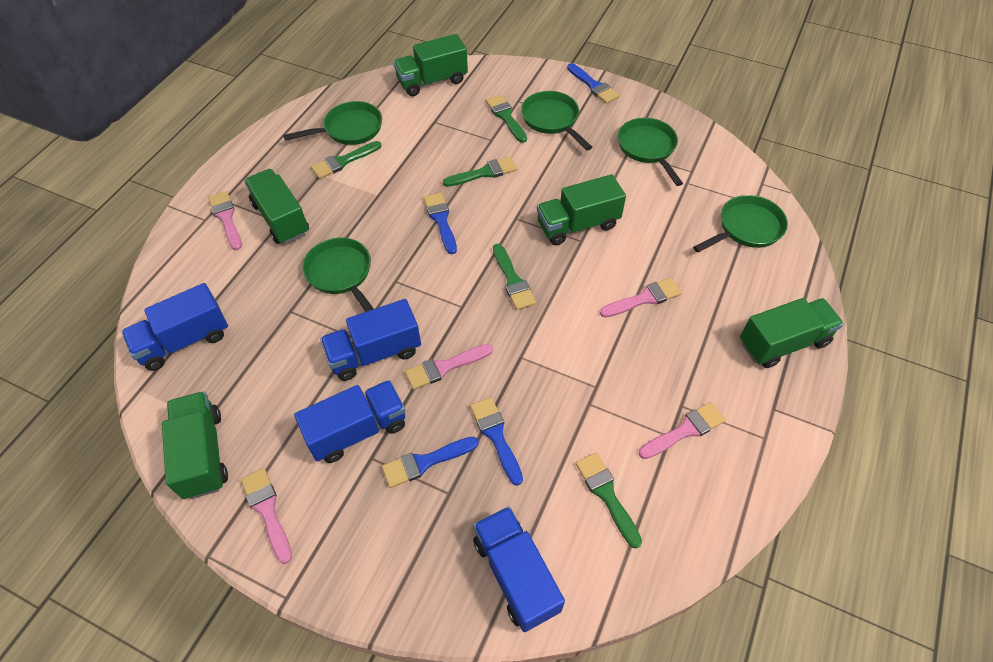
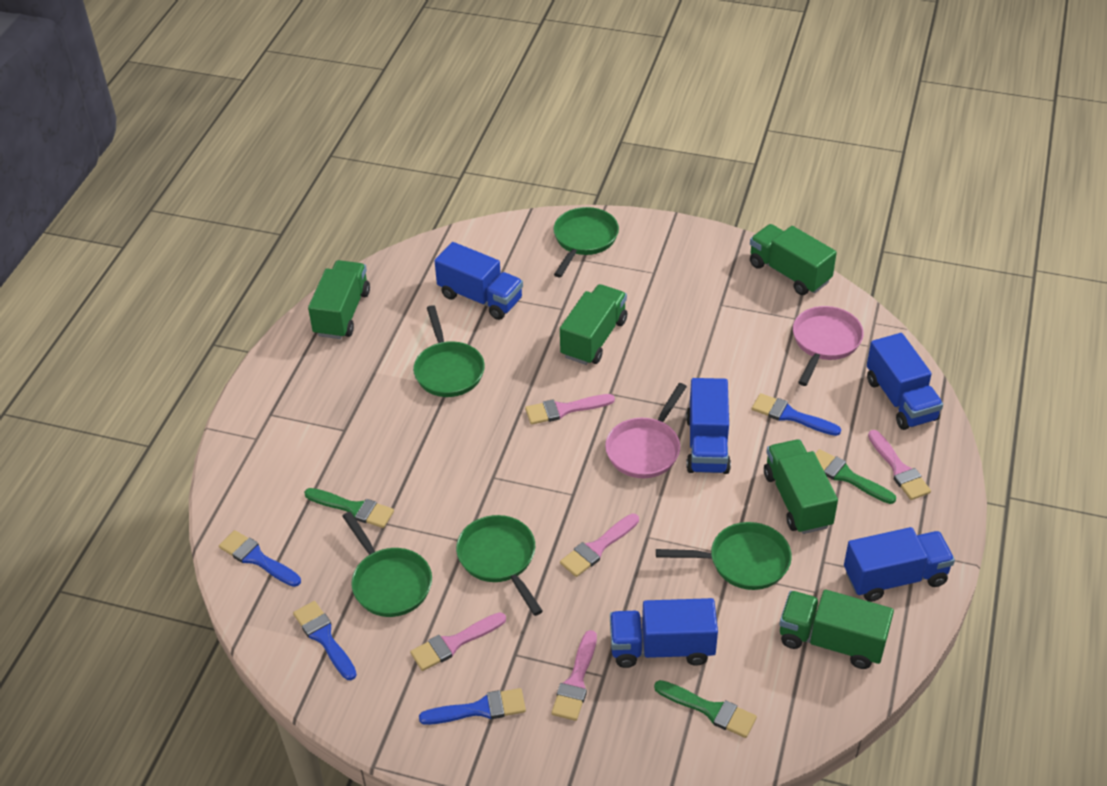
blue truck: 4 -> 5
green brush: 5 -> 3
pink pan: 0 -> 2

